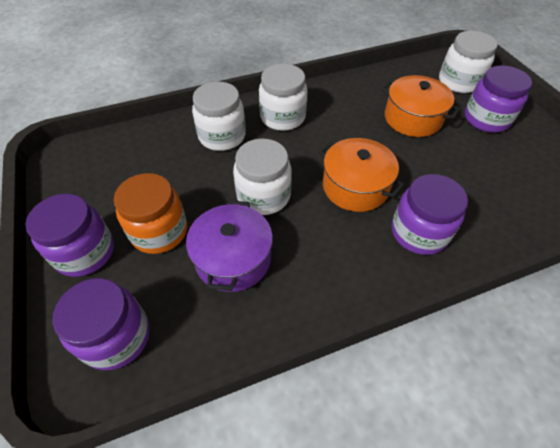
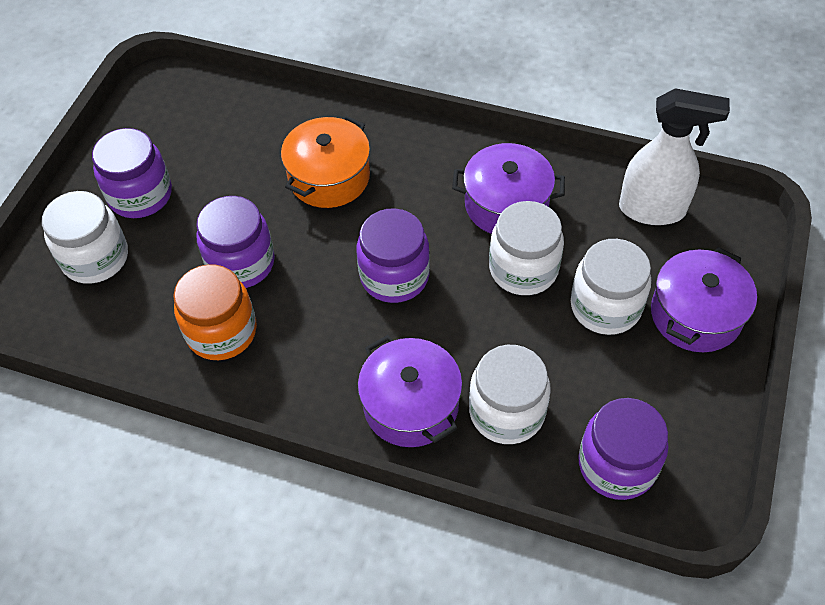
orange pot: 2 -> 1
purple pot: 1 -> 3
white spray bottle: 0 -> 1

